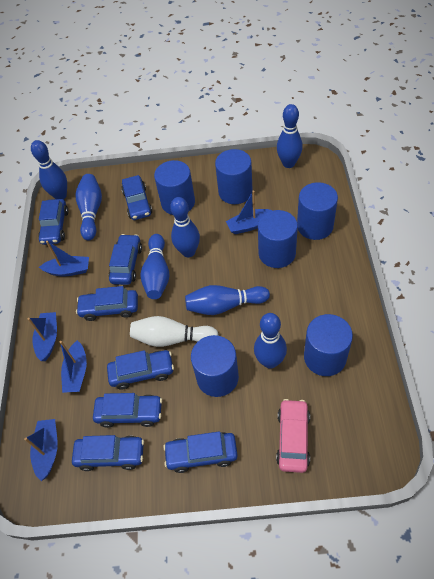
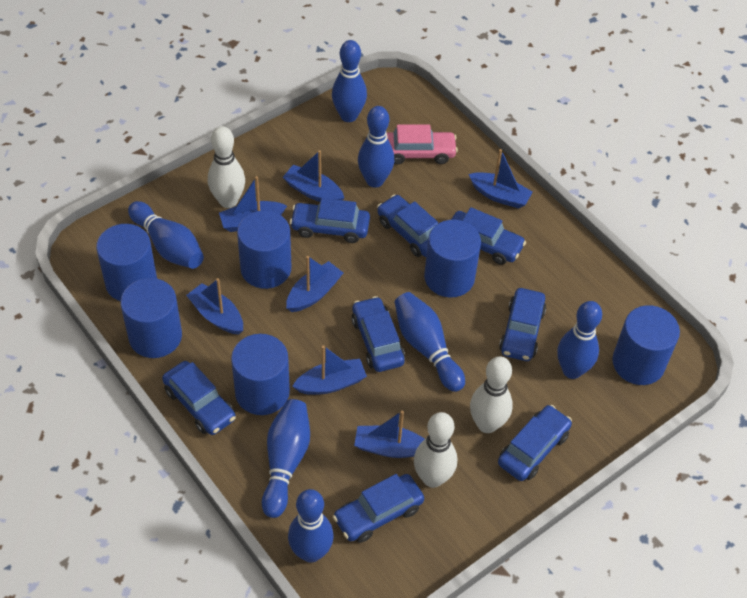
blue boat: 5 -> 7
white bowling pin: 1 -> 3

